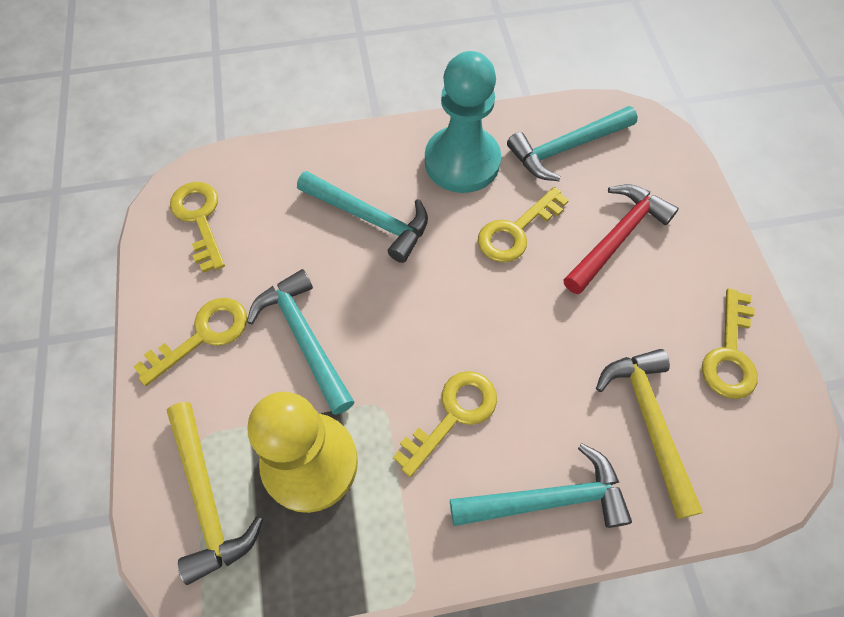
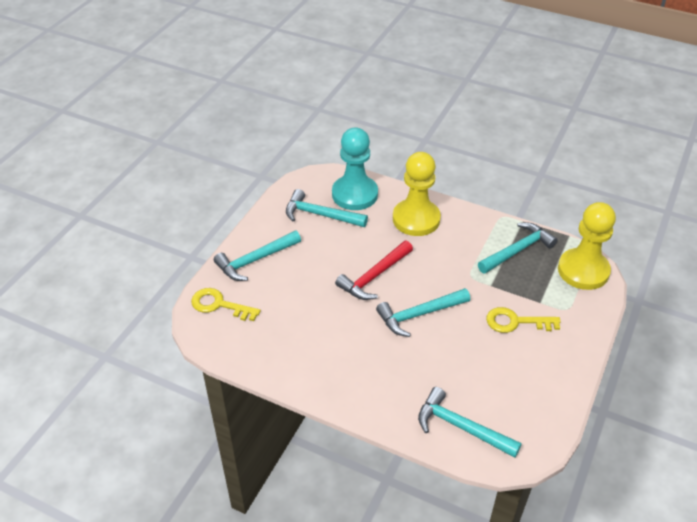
turquoise hammer: 4 -> 5
yellow hammer: 2 -> 0
yellow key: 5 -> 2
yellow pawn: 1 -> 2

